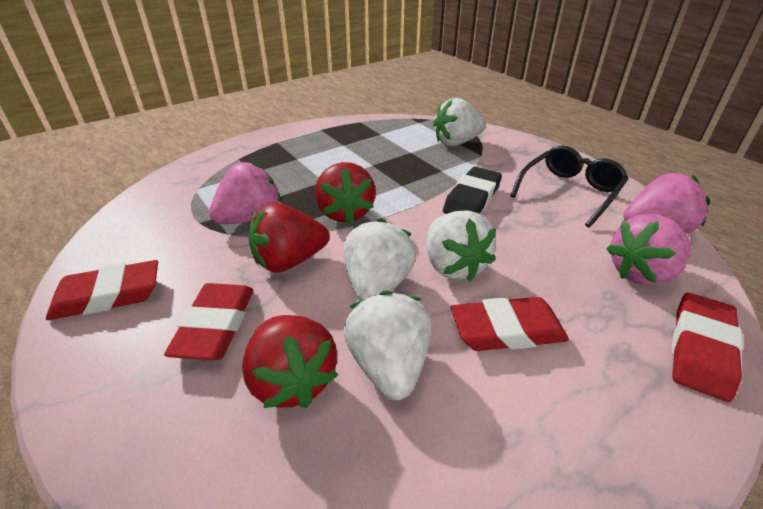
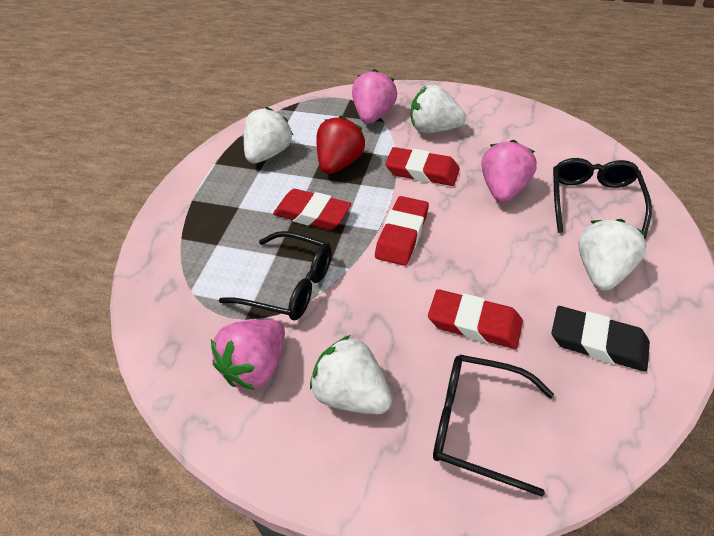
black glasses: 1 -> 3
red strawberry: 3 -> 1

